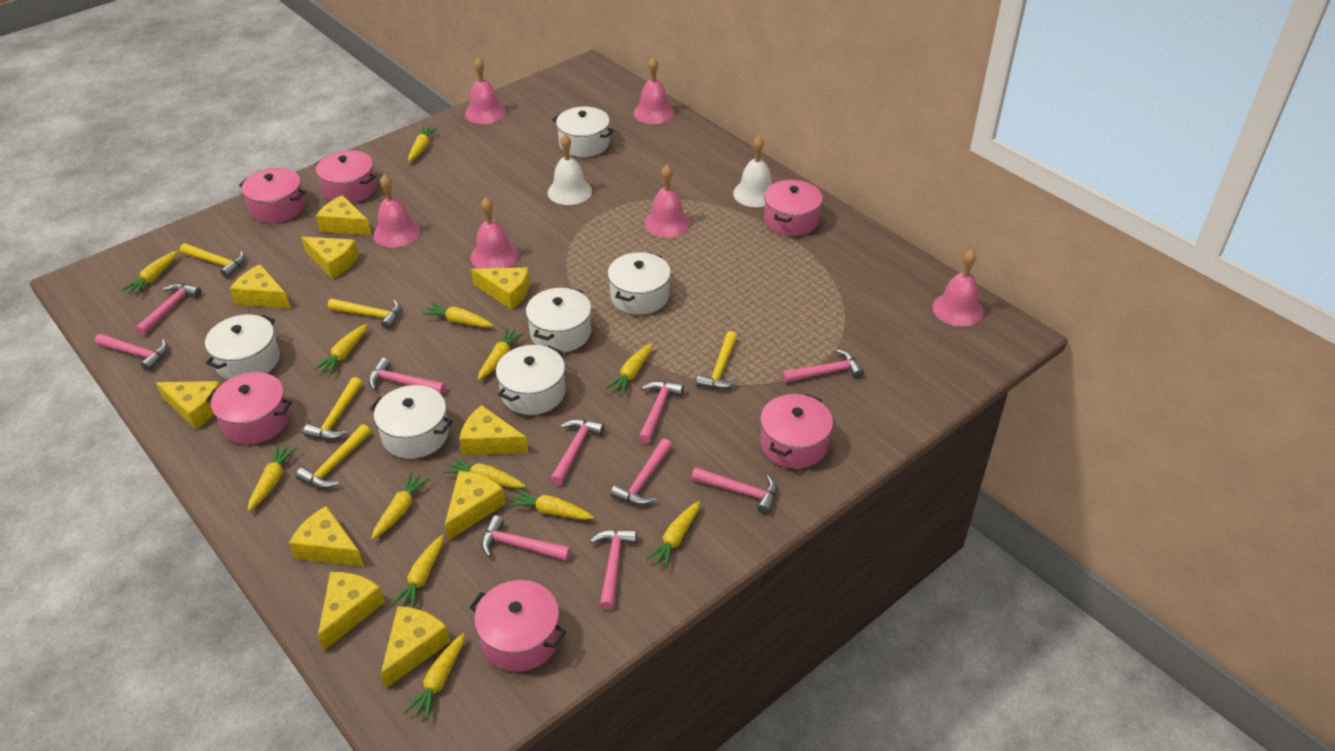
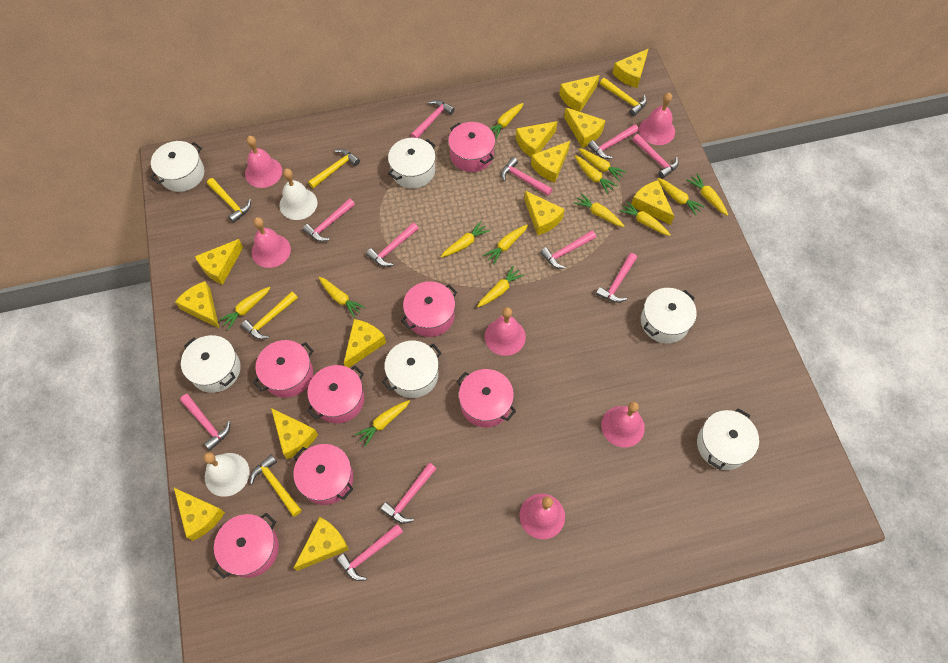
pink hammer: 10 -> 11
pink pot: 6 -> 7
yellow cheese: 10 -> 13

